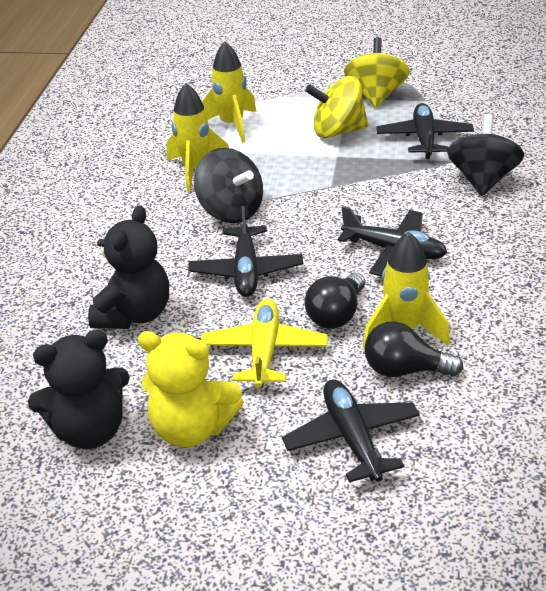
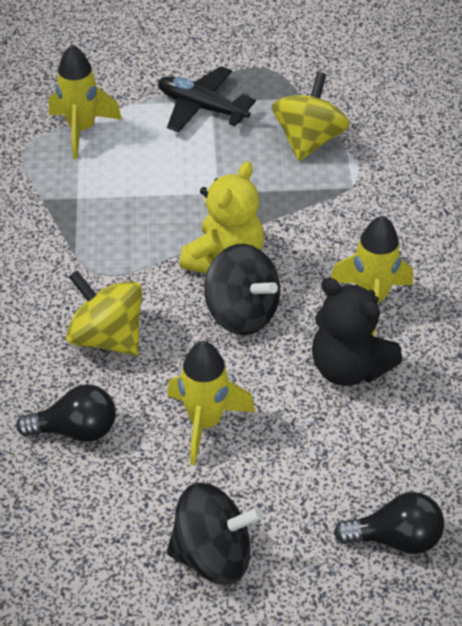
black plane: 4 -> 1
black teddy bear: 2 -> 1
yellow plane: 1 -> 0

